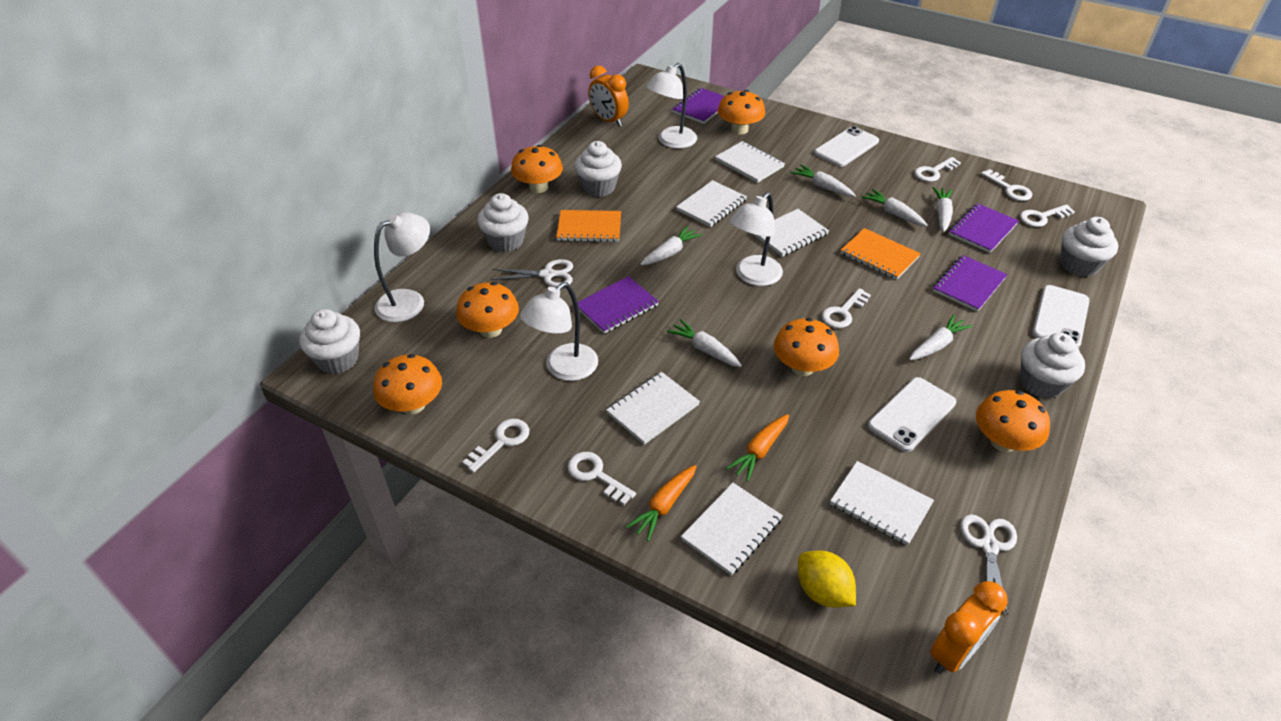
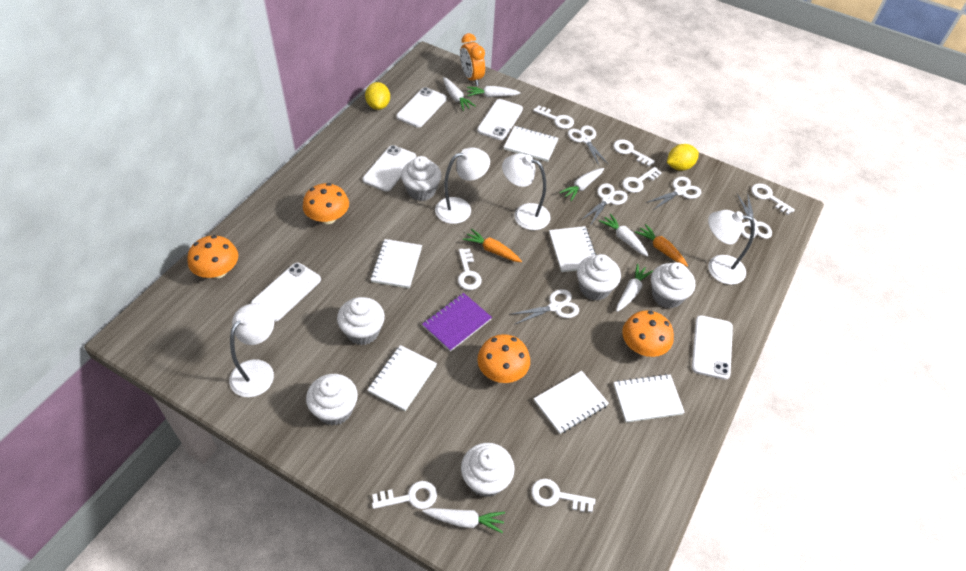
orange clock: 2 -> 1
orange mushroom: 6 -> 4
orange notebook: 2 -> 0
purple notebook: 4 -> 1
white cupcake: 5 -> 6
white key: 6 -> 7
white phone: 3 -> 5
white scissors: 2 -> 5
yellow lemon: 1 -> 2

